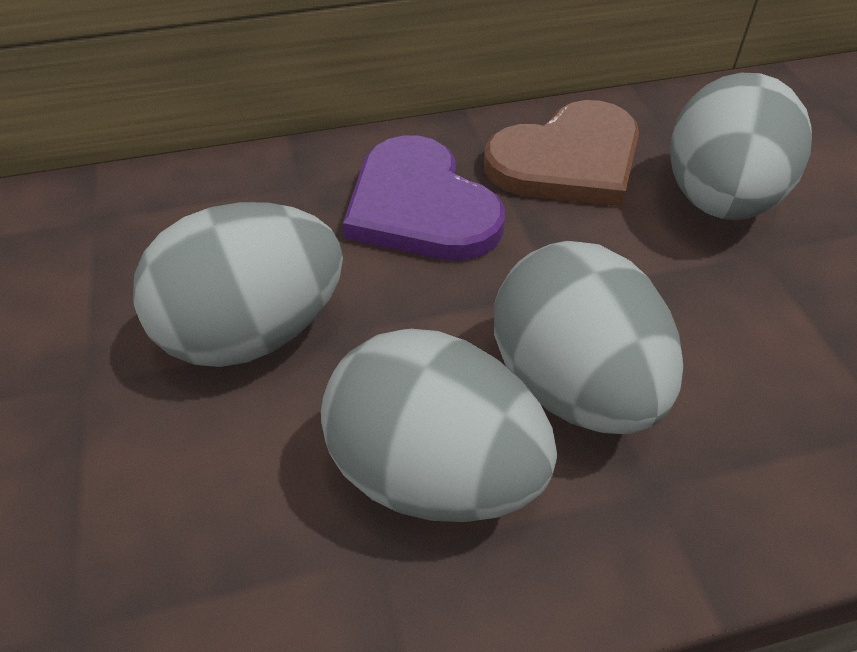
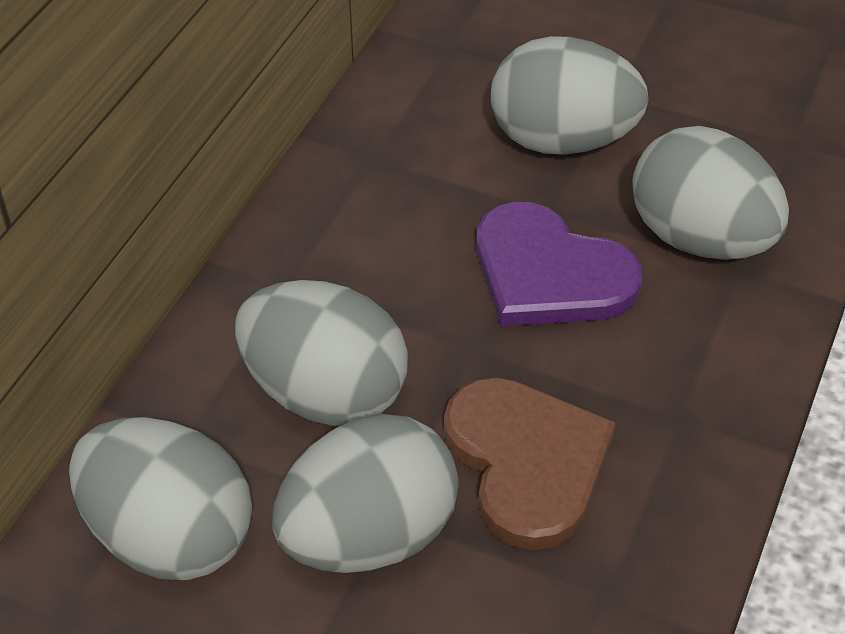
grey egg: 4 -> 5

